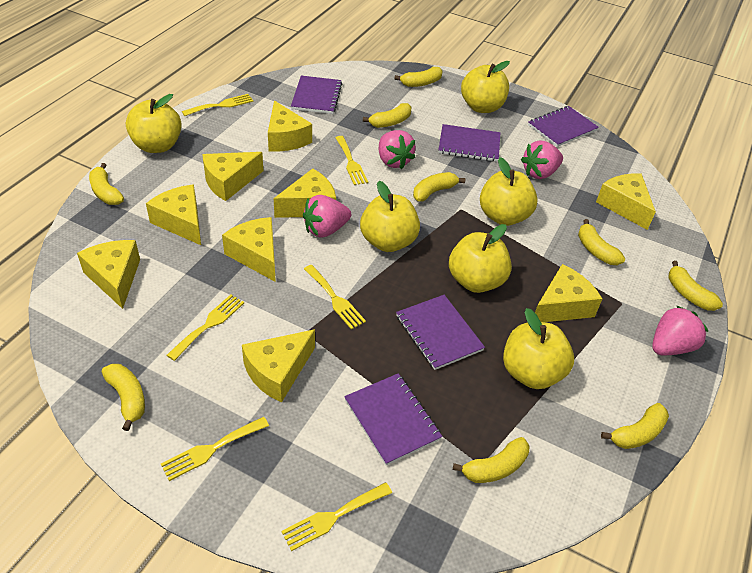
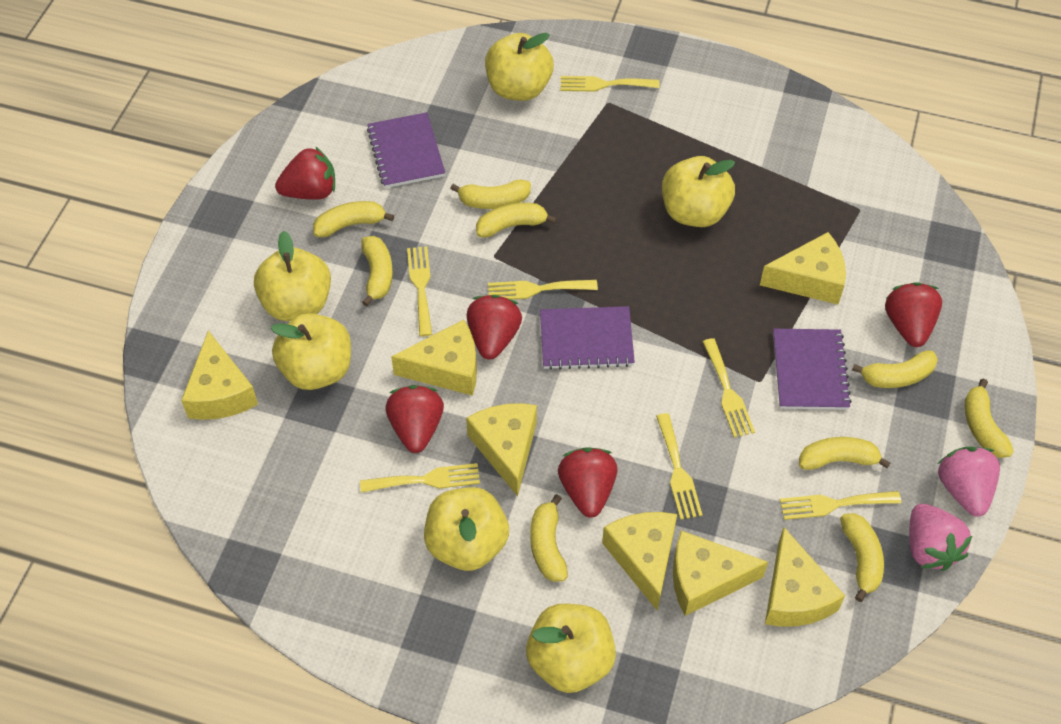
pink strawberry: 4 -> 2
purple notebook: 5 -> 3
red strawberry: 0 -> 5
yellow cheese: 9 -> 7
yellow fork: 6 -> 7

